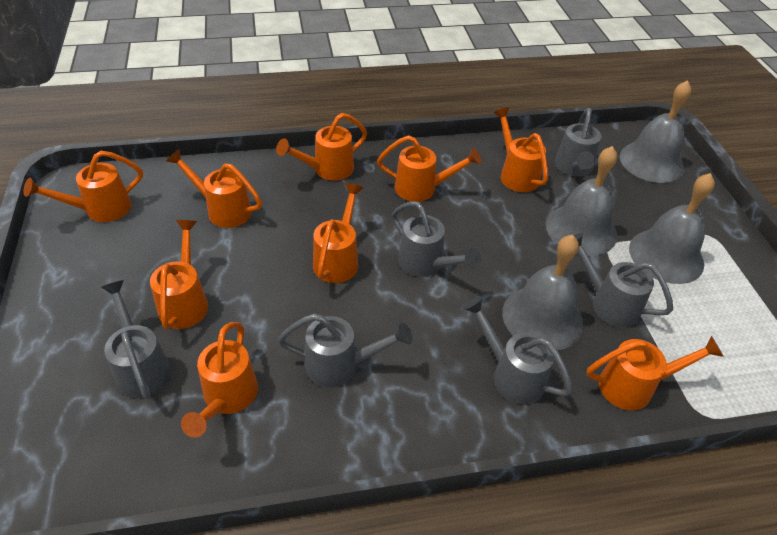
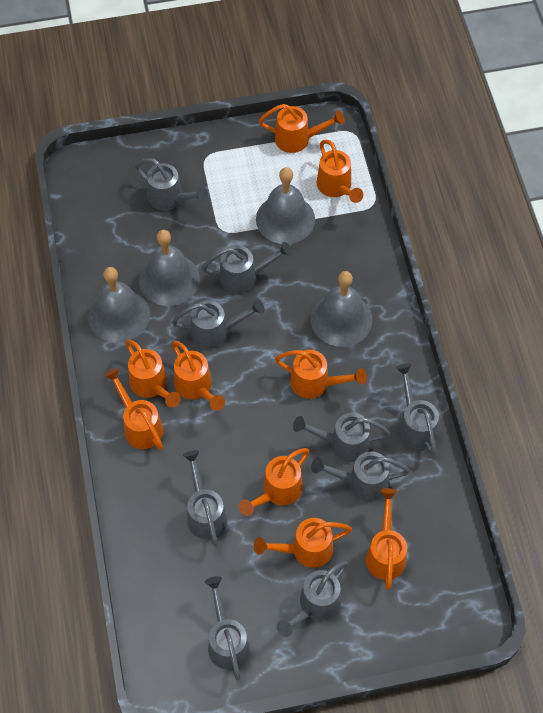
grey watering can: 6 -> 9

